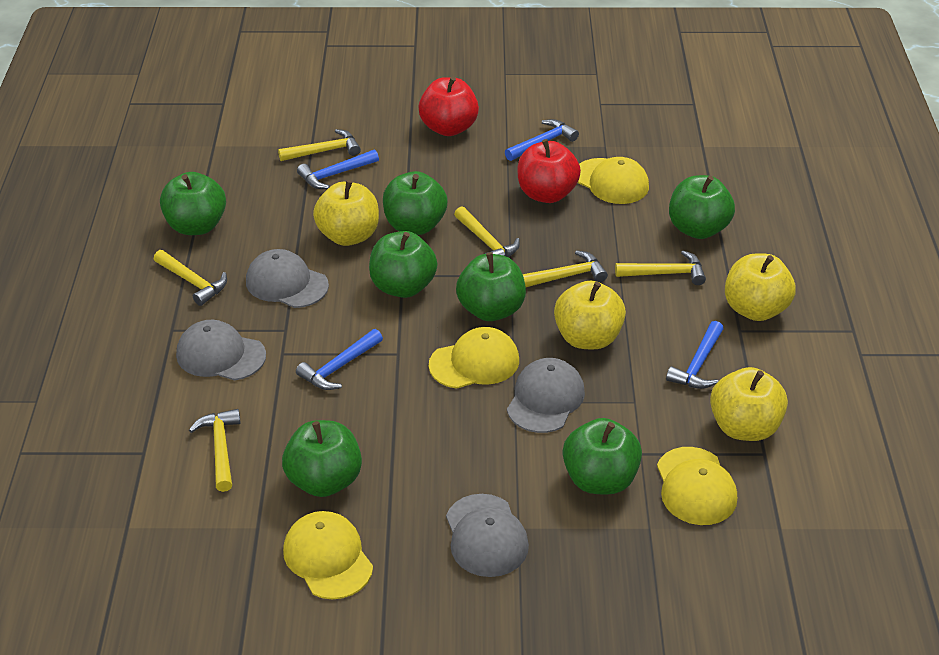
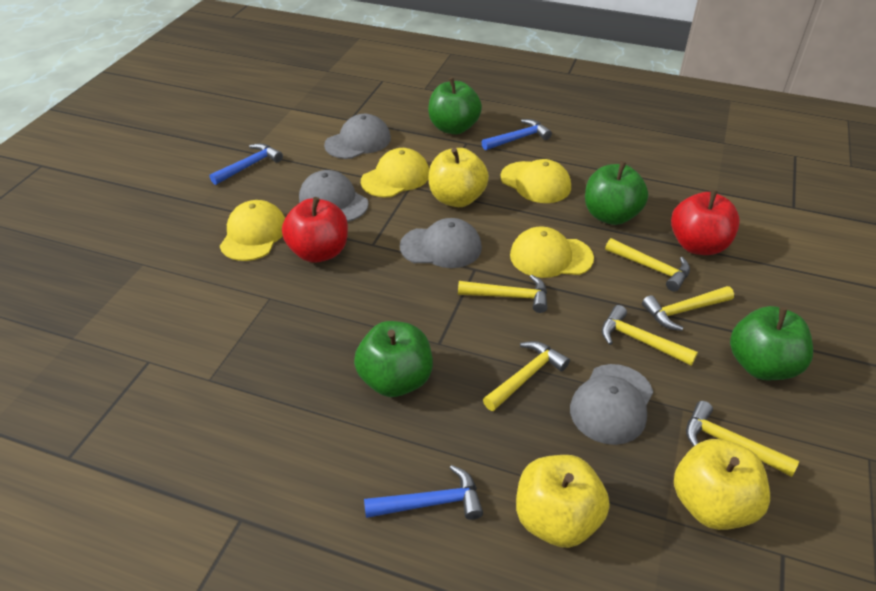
blue hammer: 4 -> 3
green apple: 7 -> 4
yellow apple: 4 -> 3

